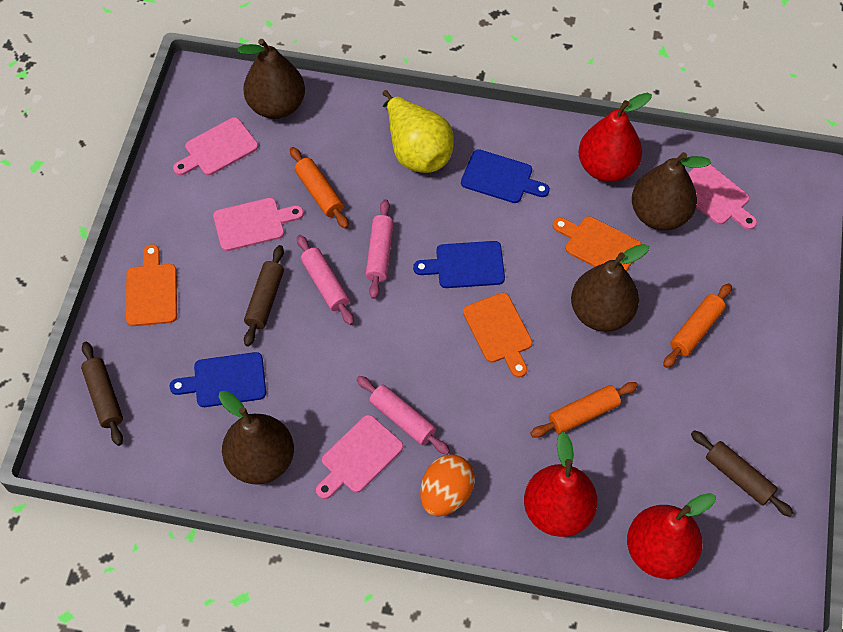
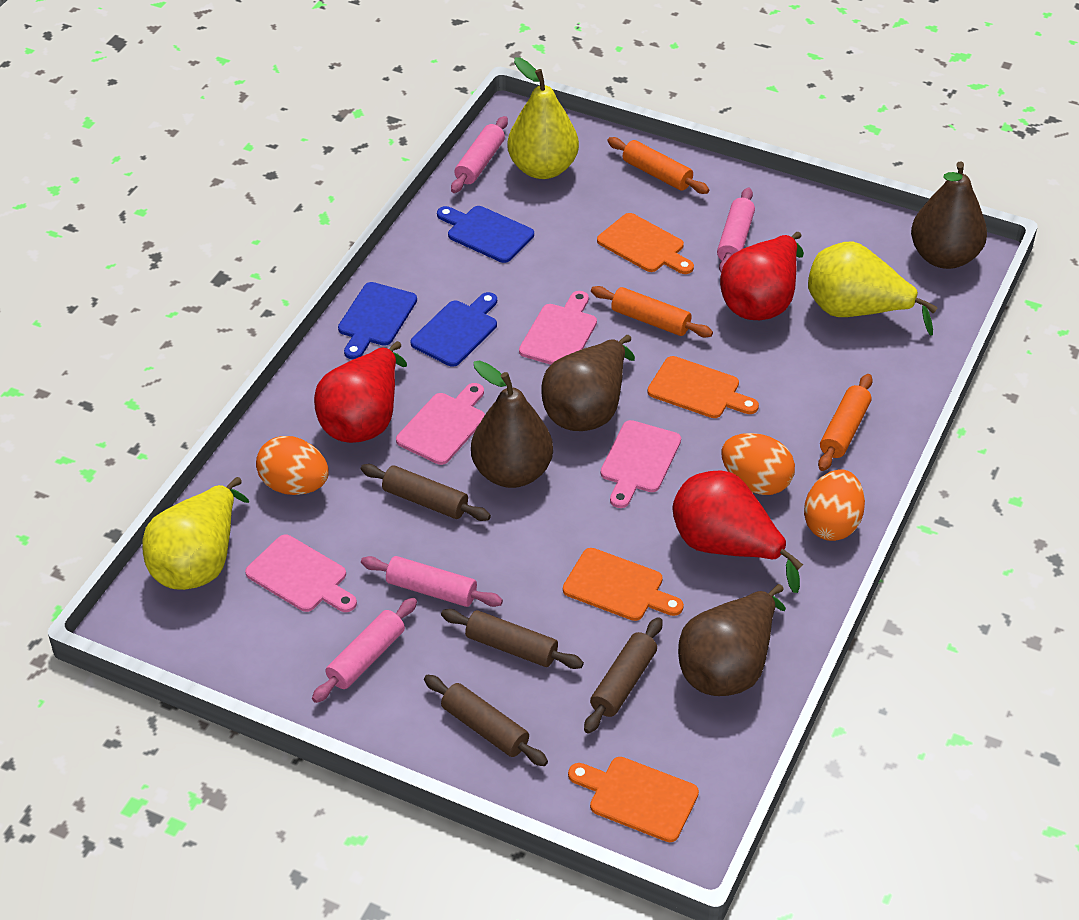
brown rolling pin: 3 -> 4
orange cutting board: 3 -> 4
orange egg: 1 -> 3
pink rolling pin: 3 -> 4
yellow pear: 1 -> 3

